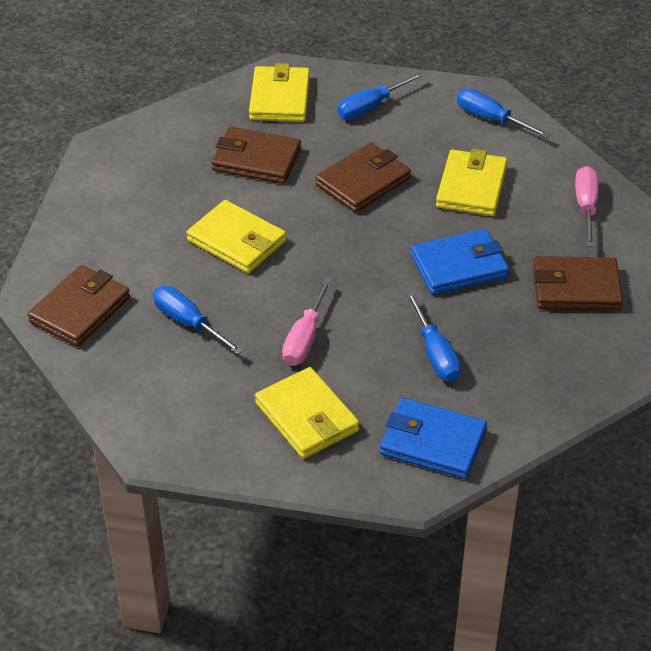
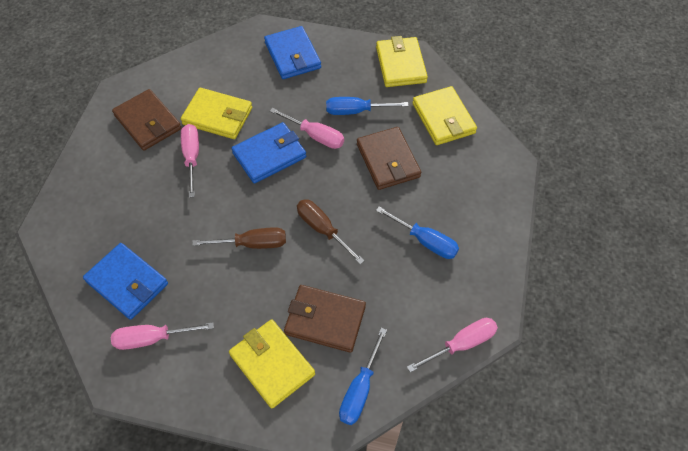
blue screwdriver: 4 -> 3
blue wallet: 2 -> 3
brown screwdriver: 0 -> 2
brown wallet: 4 -> 3
pink screwdriver: 2 -> 4

